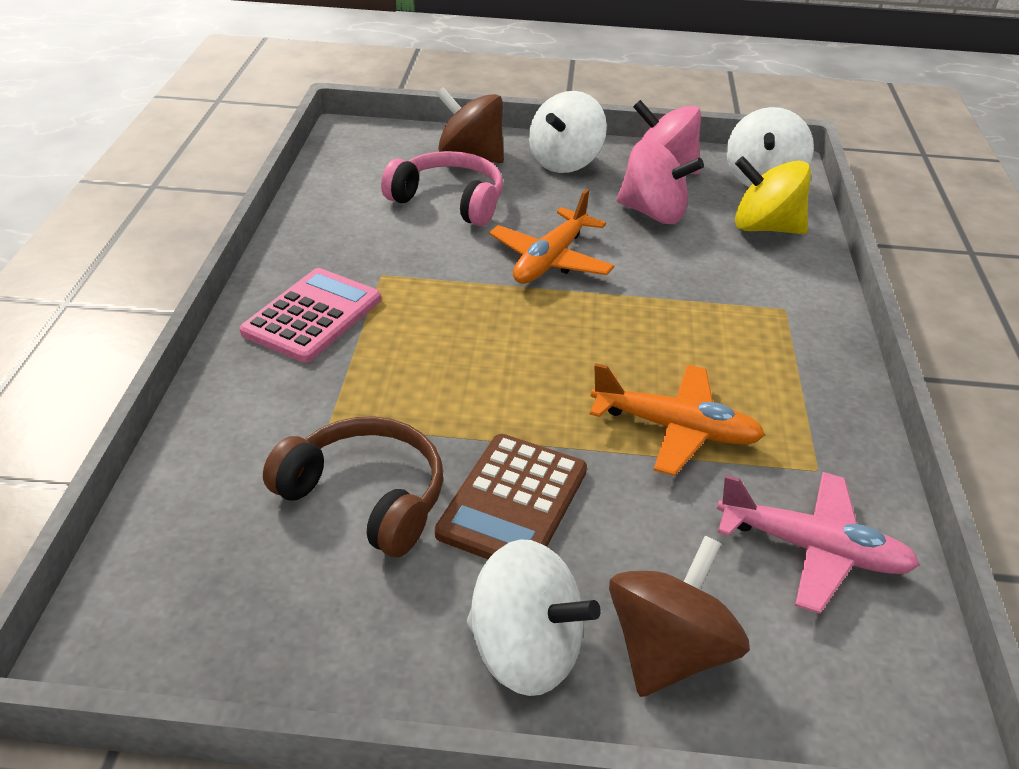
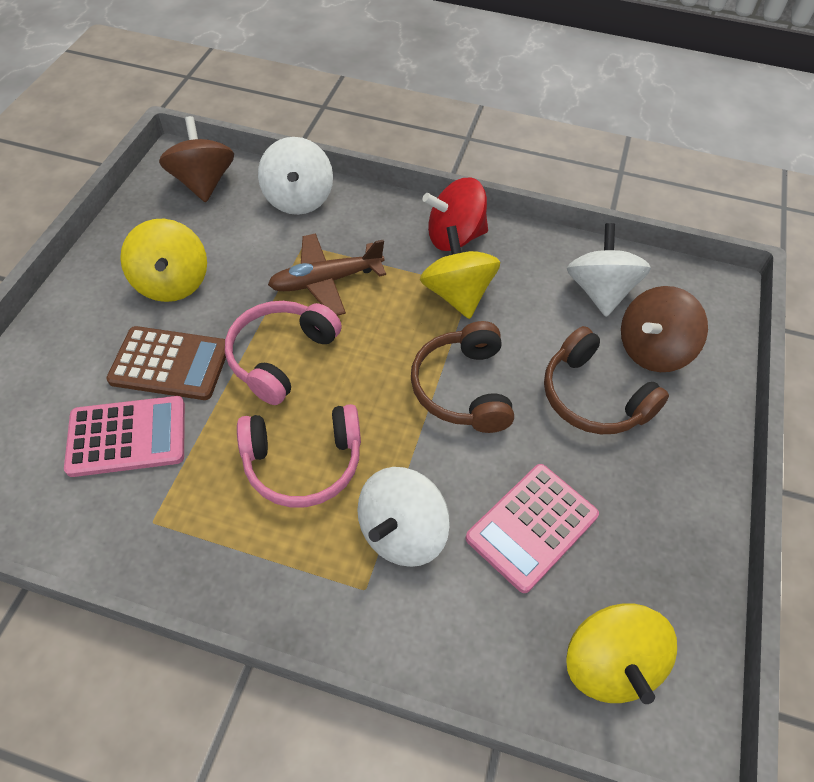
brown headphones: 1 -> 2
brown plane: 0 -> 1
orange plane: 2 -> 0
pink calculator: 1 -> 2
pink headphones: 1 -> 2
pink plane: 1 -> 0
pink spinning top: 2 -> 0
red spinning top: 0 -> 1
yellow spinning top: 1 -> 3

